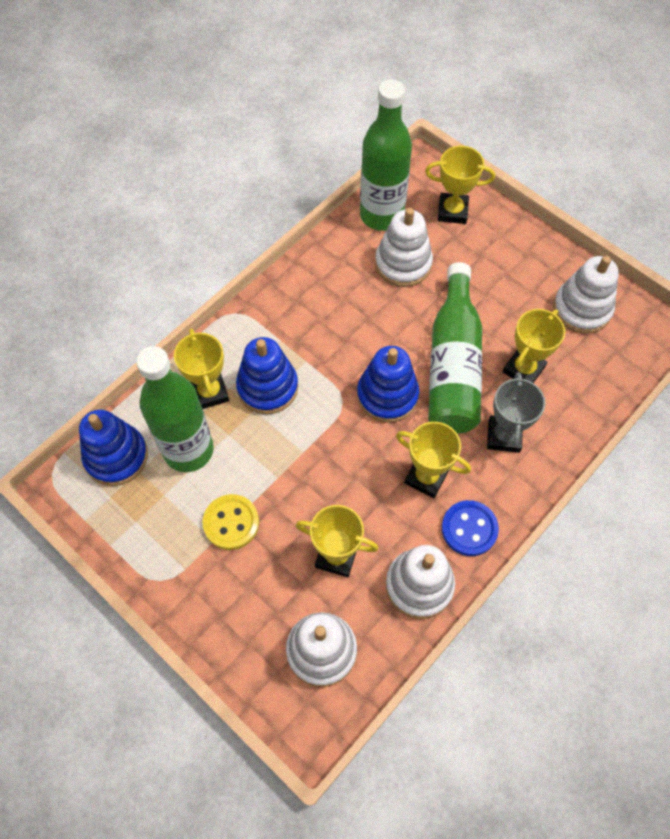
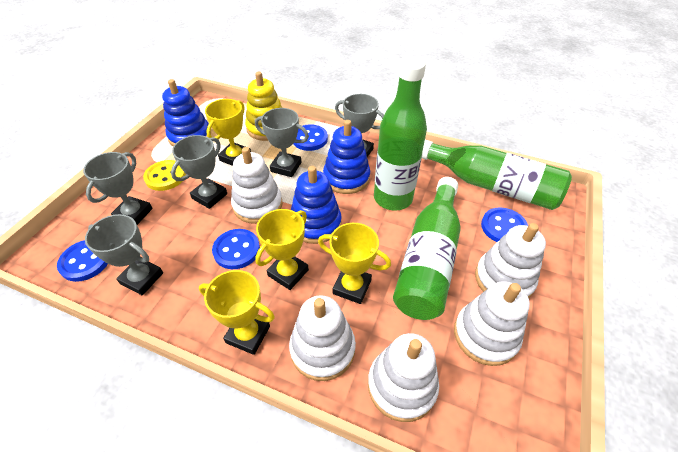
blue button: 1 -> 4
grey trophy: 1 -> 5
white stacking toy: 4 -> 5
yellow stacking toy: 0 -> 1
yellow trophy: 5 -> 4

